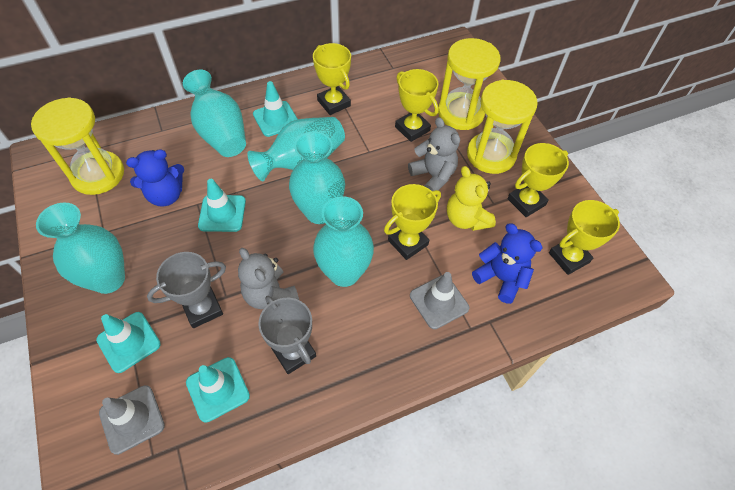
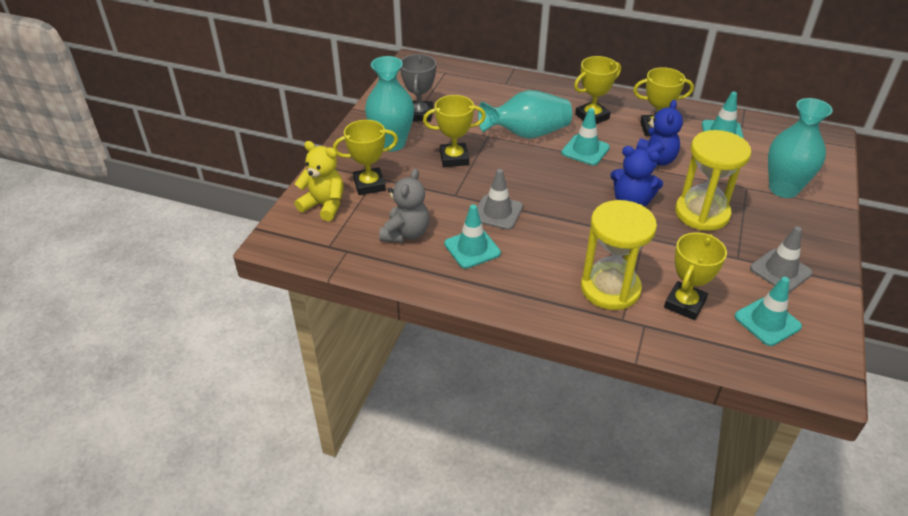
grey teddy bear: 2 -> 1
grey trophy: 2 -> 1
turquoise vase: 5 -> 3
yellow hourglass: 3 -> 2

